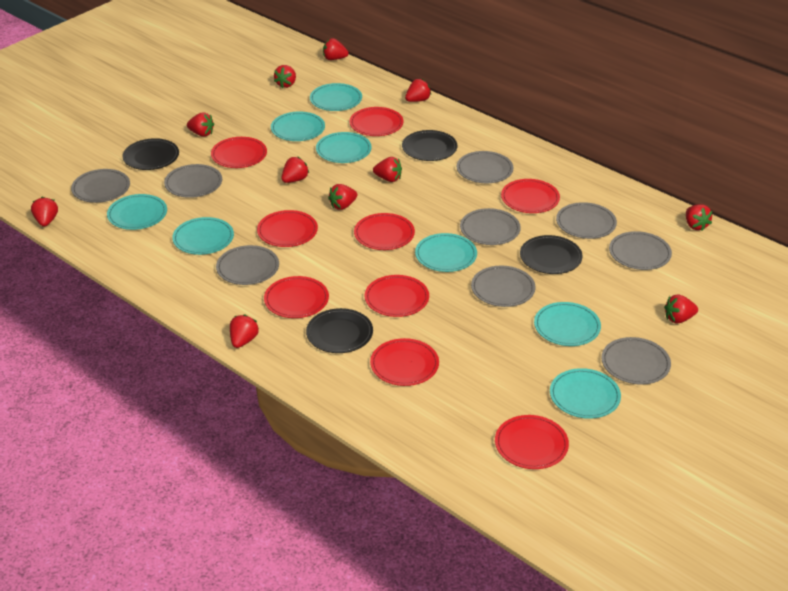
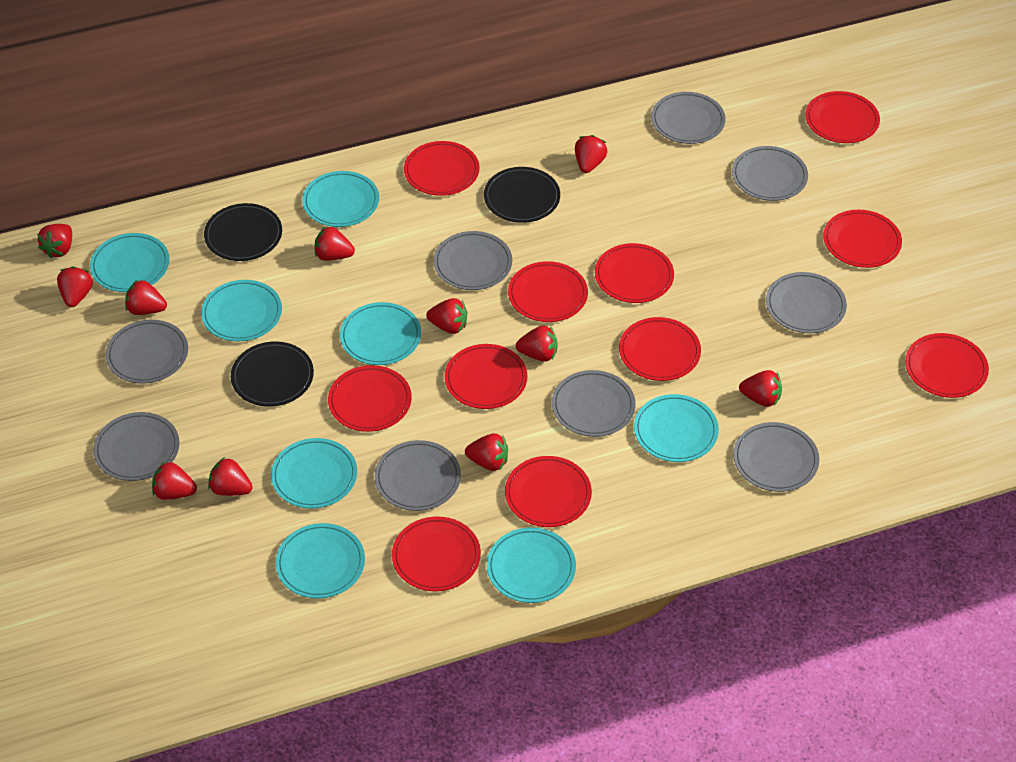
black plate: 4 -> 3
red plate: 9 -> 11

